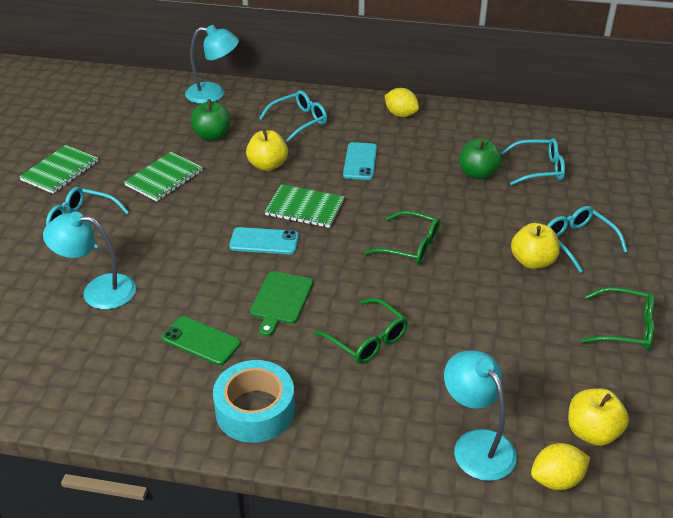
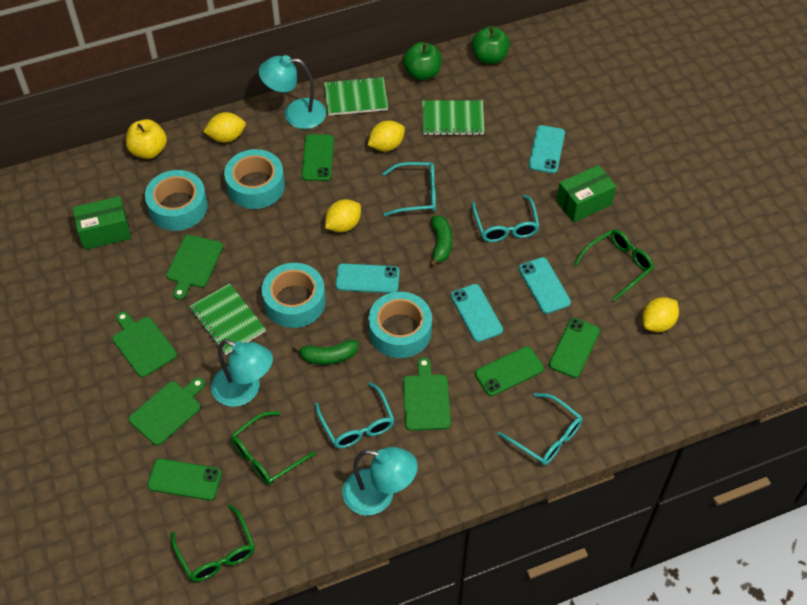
green banana: 0 -> 2
green box: 0 -> 2
green cutting board: 1 -> 4
green phone: 1 -> 4
turquoise phone: 2 -> 4
turquoise tape: 1 -> 4
yellow apple: 3 -> 1
yellow lemon: 2 -> 4

